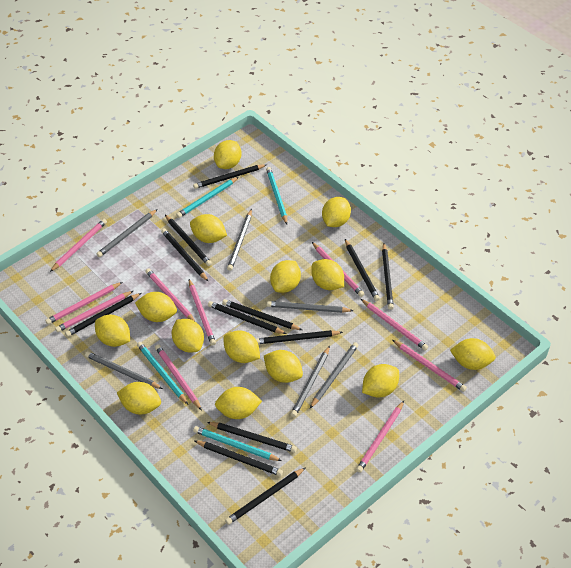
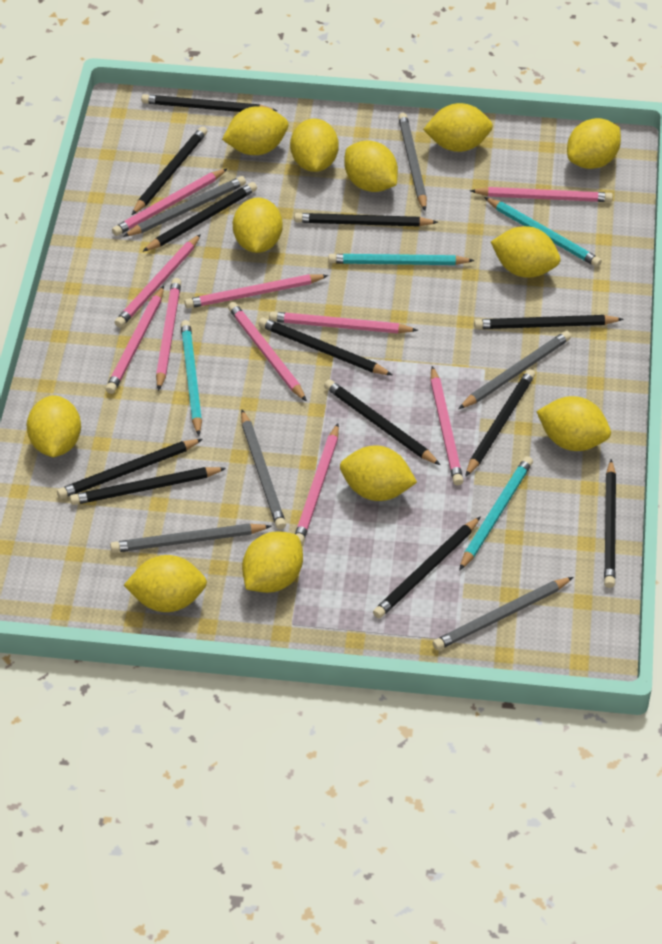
yellow lemon: 14 -> 12

